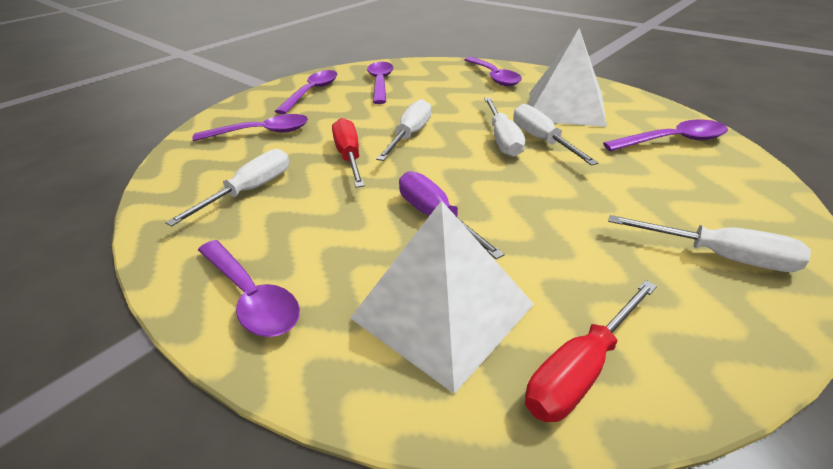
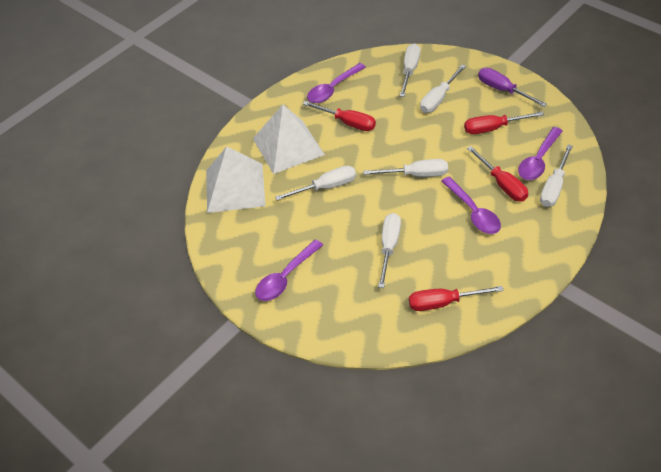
purple spoon: 6 -> 4
red screwdriver: 2 -> 4
white screwdriver: 5 -> 6

